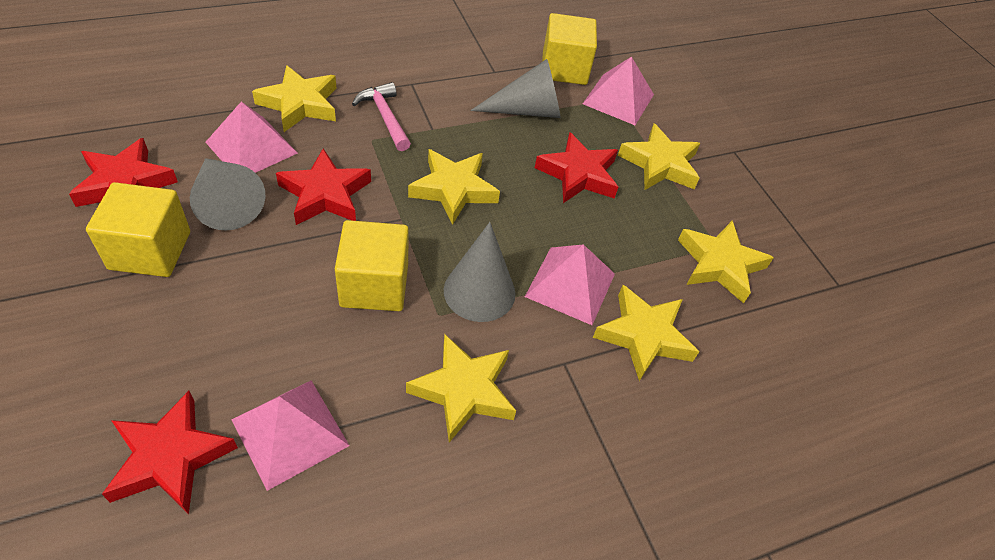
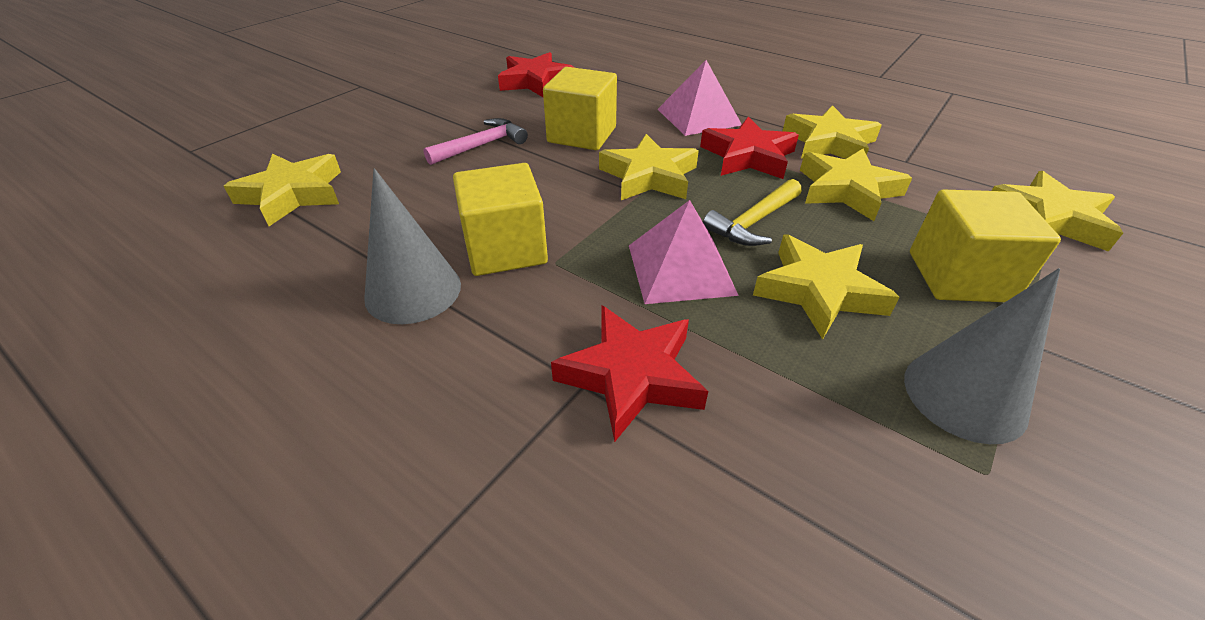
grey cone: 3 -> 2
pink pyramid: 4 -> 2
red star: 4 -> 3
yellow hammer: 0 -> 1

